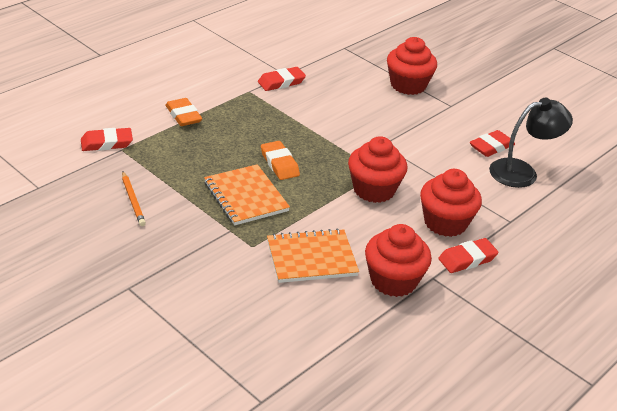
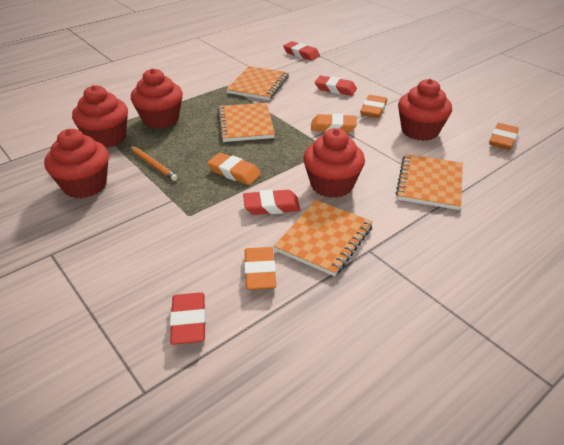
black lamp: 1 -> 0
orange eraser: 2 -> 5
orange notebook: 2 -> 4
red cupcake: 4 -> 5

